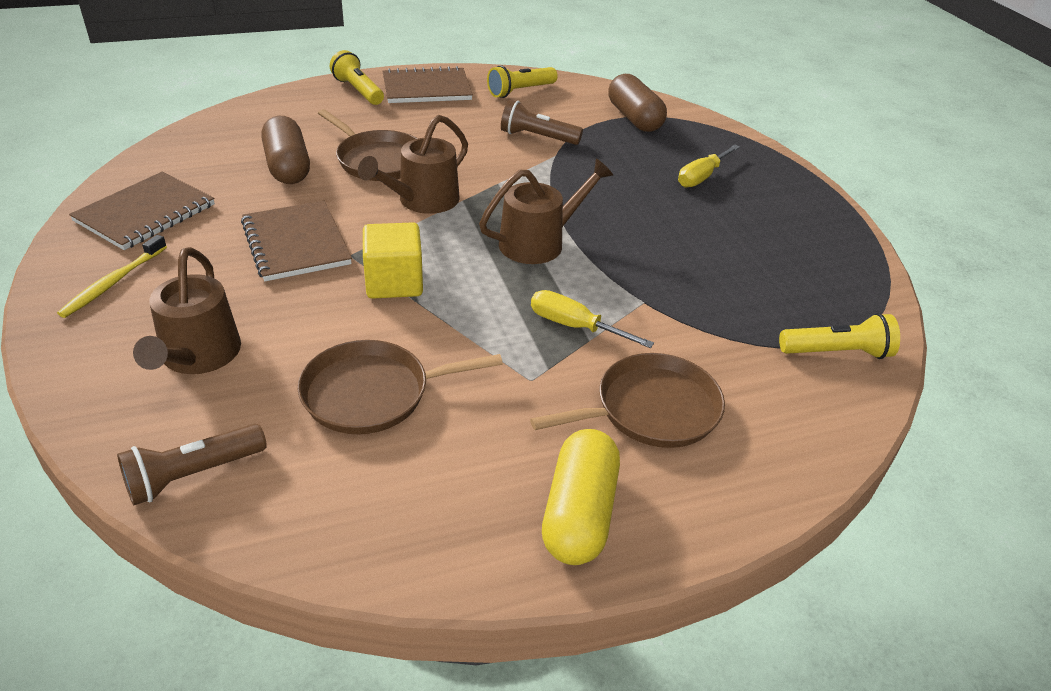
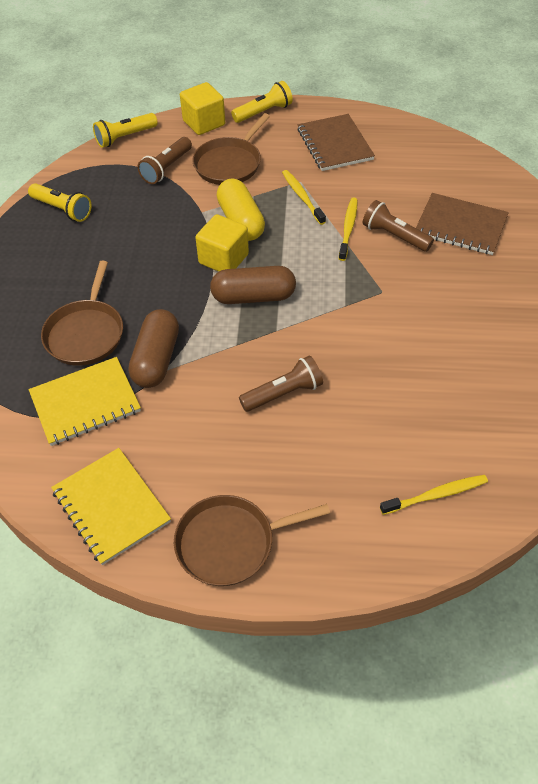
brown flashlight: 2 -> 3
brown notebook: 3 -> 2
brown watering can: 3 -> 0
yellow cube: 1 -> 2
yellow notebook: 0 -> 2
yellow screwdriver: 2 -> 0
yellow toothbrush: 1 -> 3

